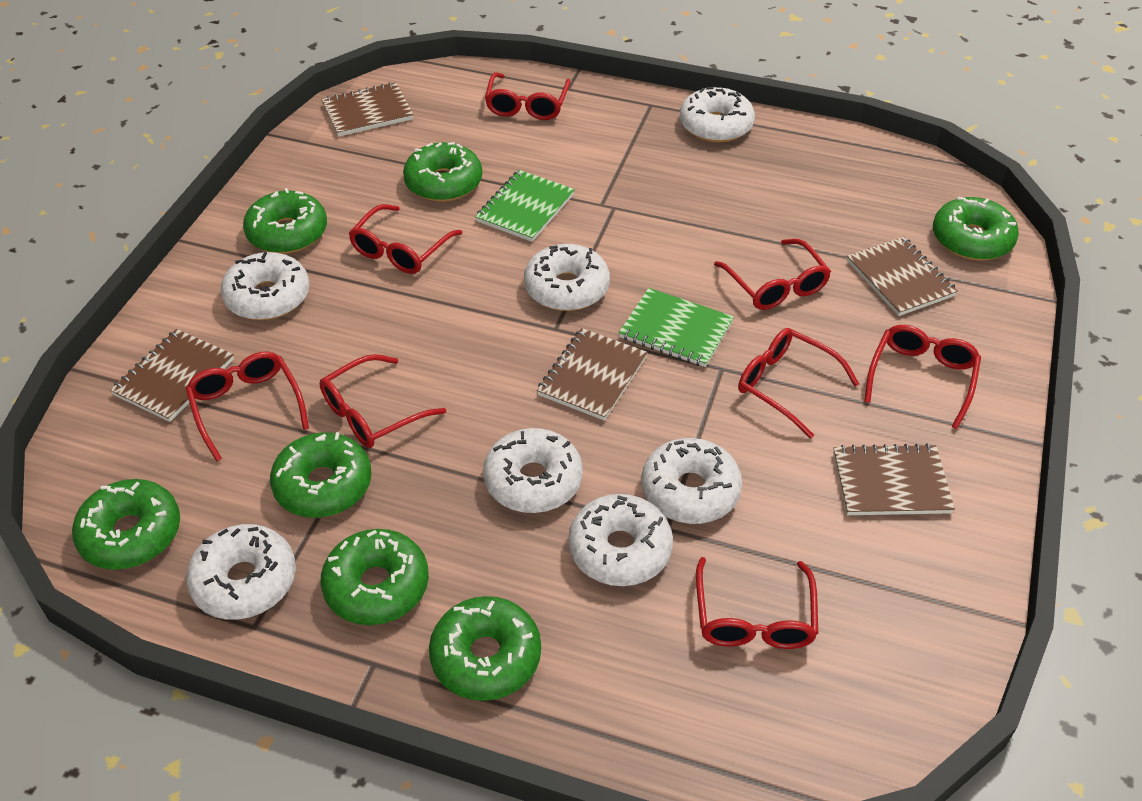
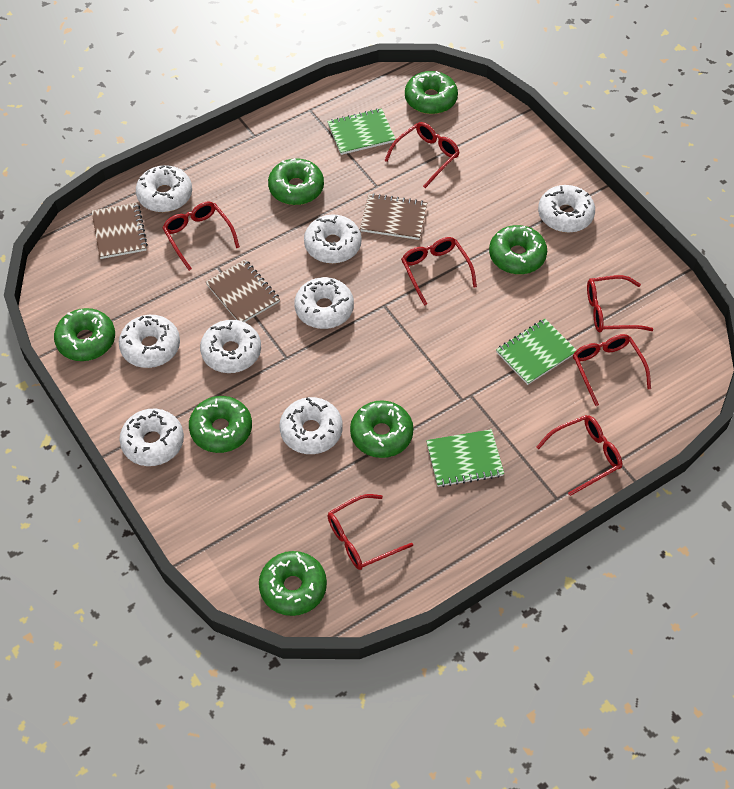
brown notebook: 5 -> 3
green notebook: 2 -> 3
red glasses: 8 -> 7
white donut: 7 -> 8

